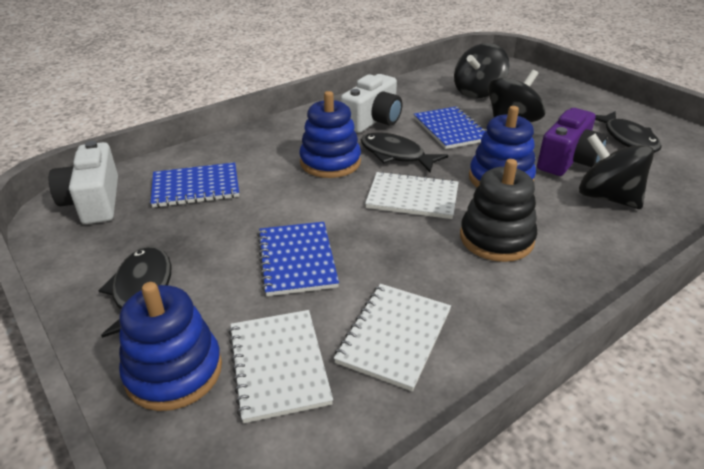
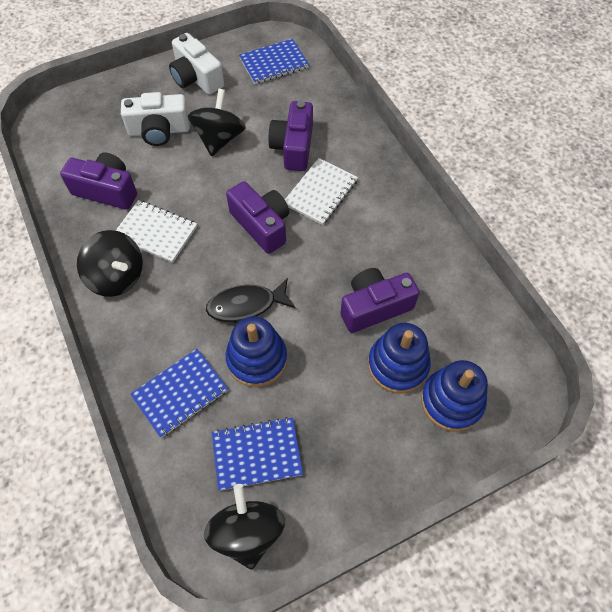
black fish: 3 -> 1
black stacking toy: 1 -> 0
purple camera: 1 -> 4
white notebook: 3 -> 2

